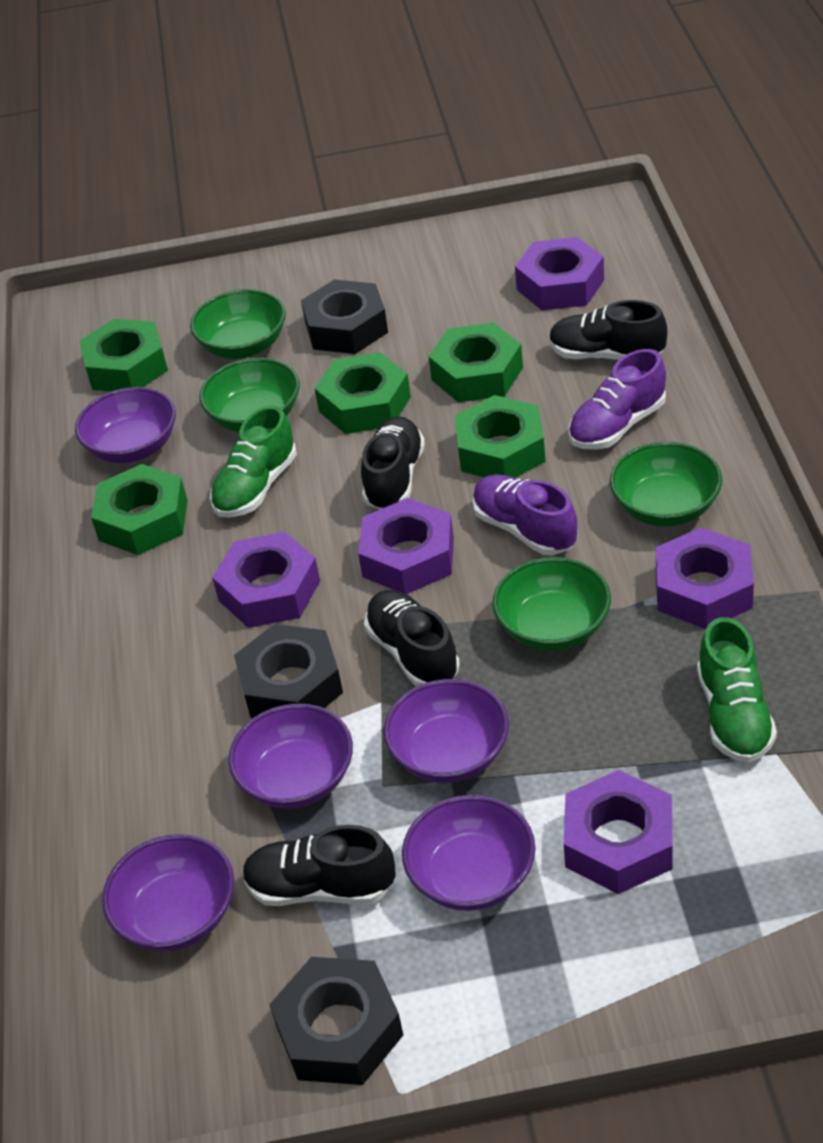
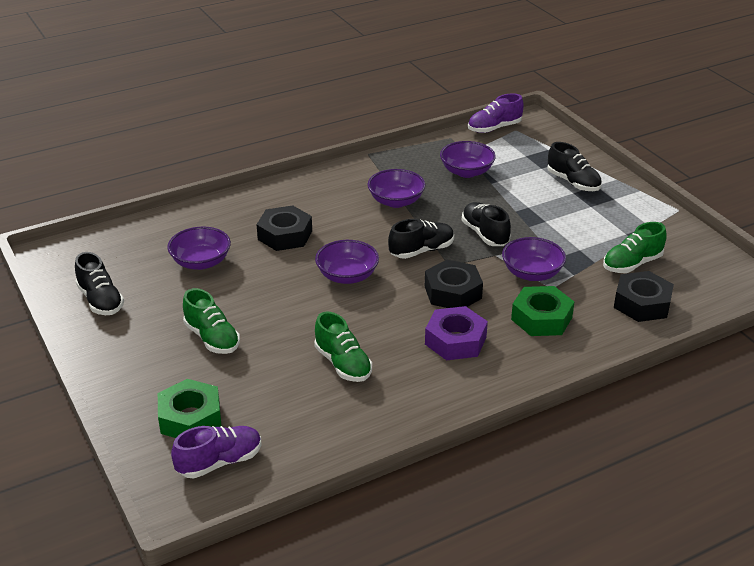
green bowl: 4 -> 0
green nut: 5 -> 2
green shoe: 2 -> 3
purple nut: 5 -> 1

